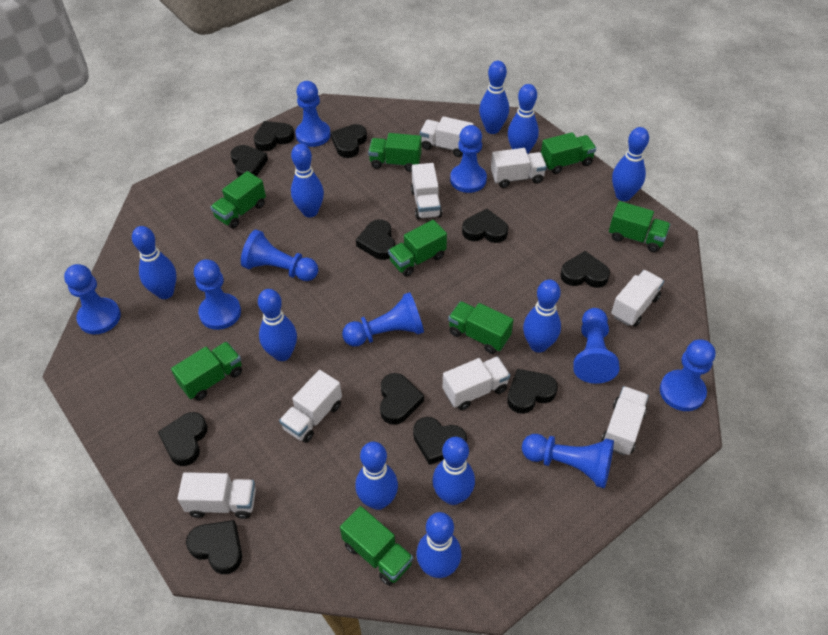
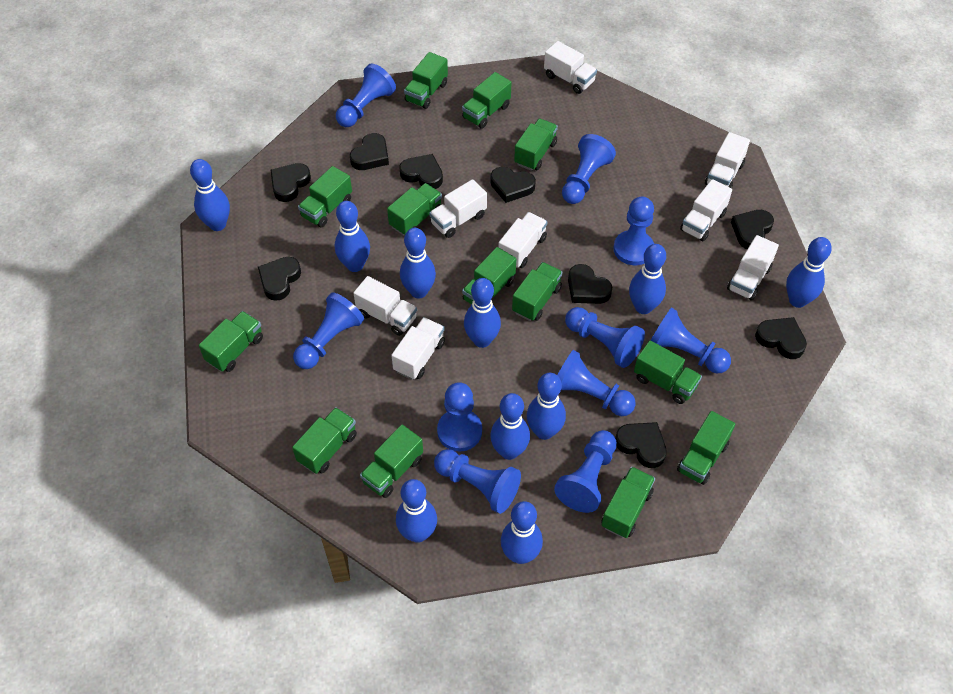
black heart: 11 -> 9
blue pawn: 9 -> 10
green truck: 8 -> 13

